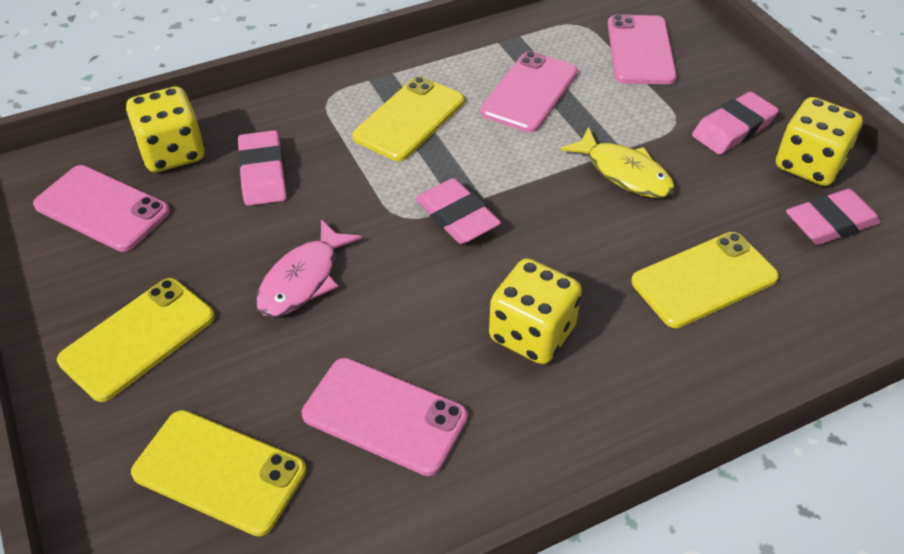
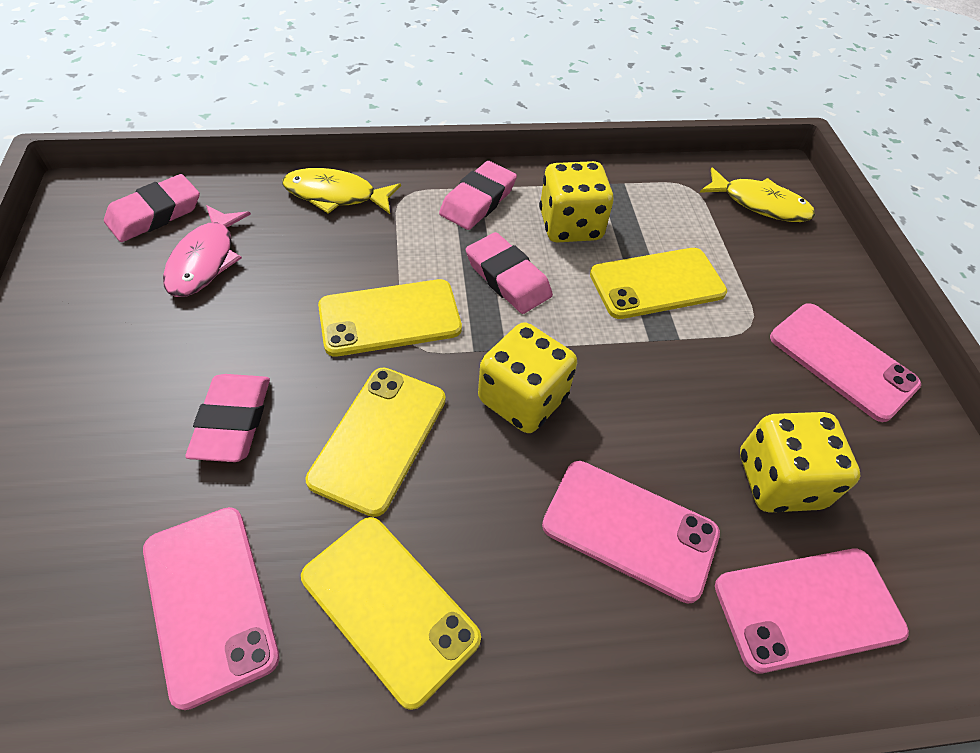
yellow fish: 1 -> 2

